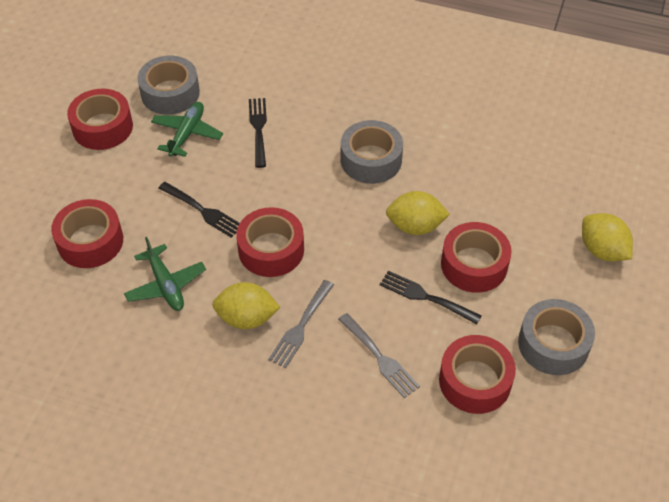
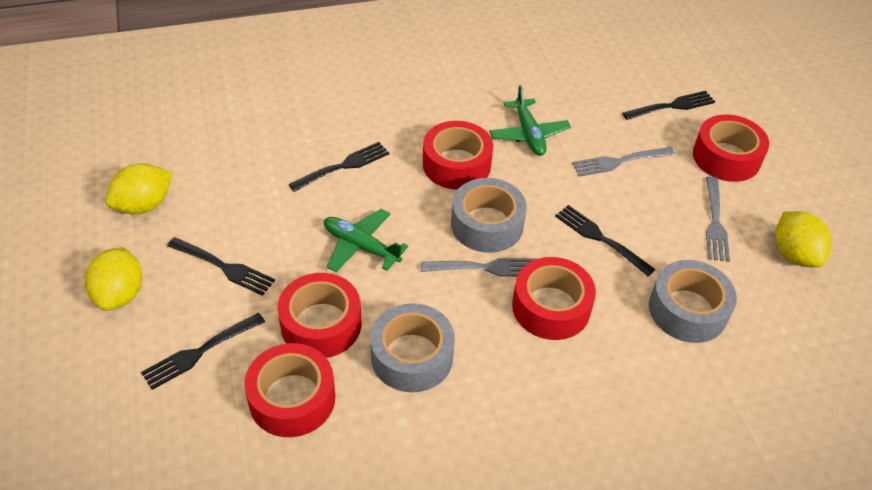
black fork: 3 -> 5
grey fork: 2 -> 3

